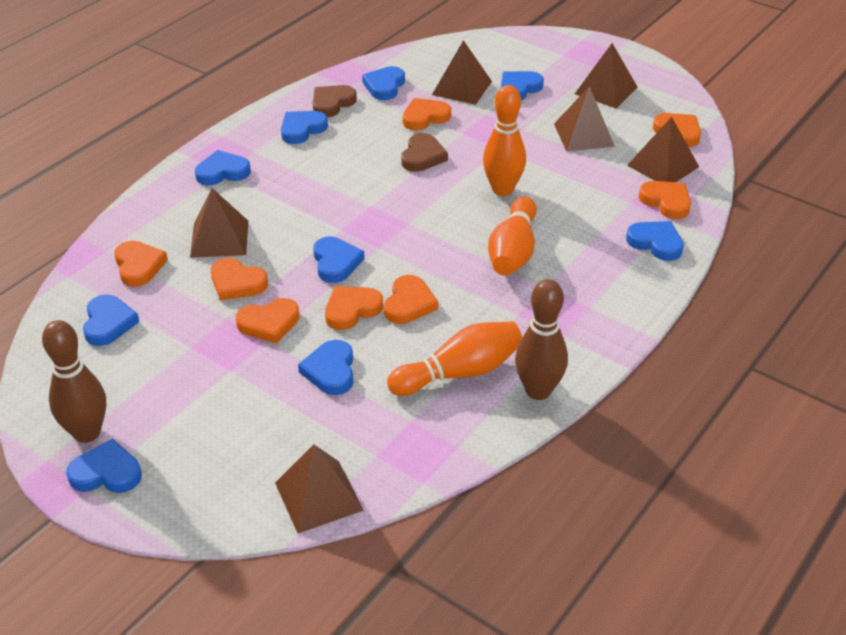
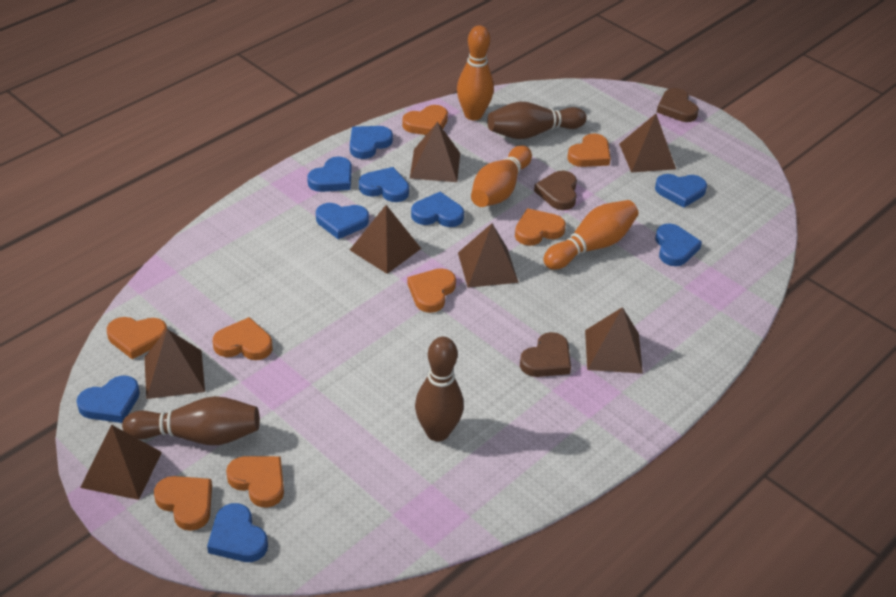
brown bowling pin: 2 -> 3
brown heart: 2 -> 3
brown pyramid: 6 -> 7

